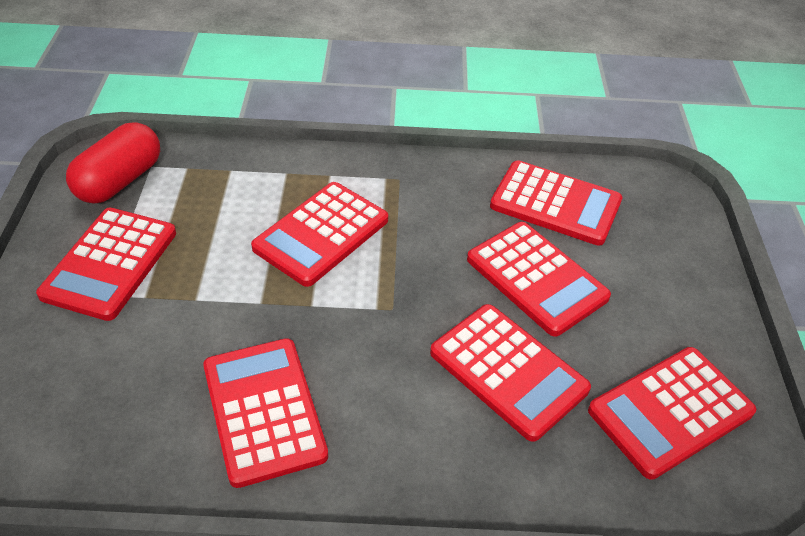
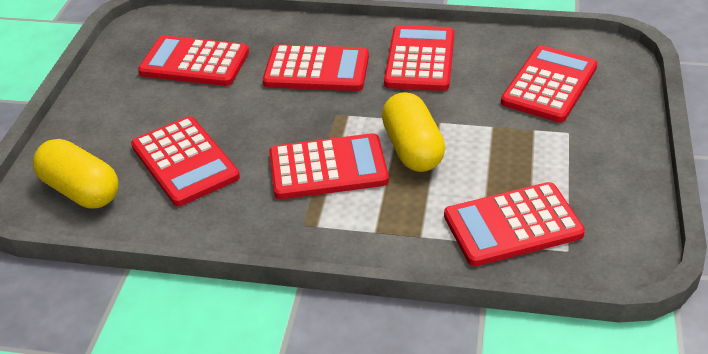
red capsule: 1 -> 0
yellow capsule: 0 -> 2

